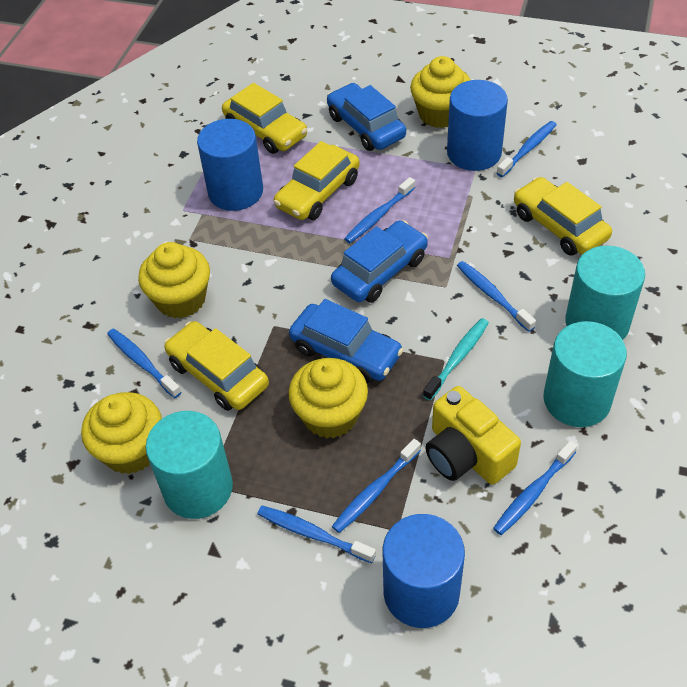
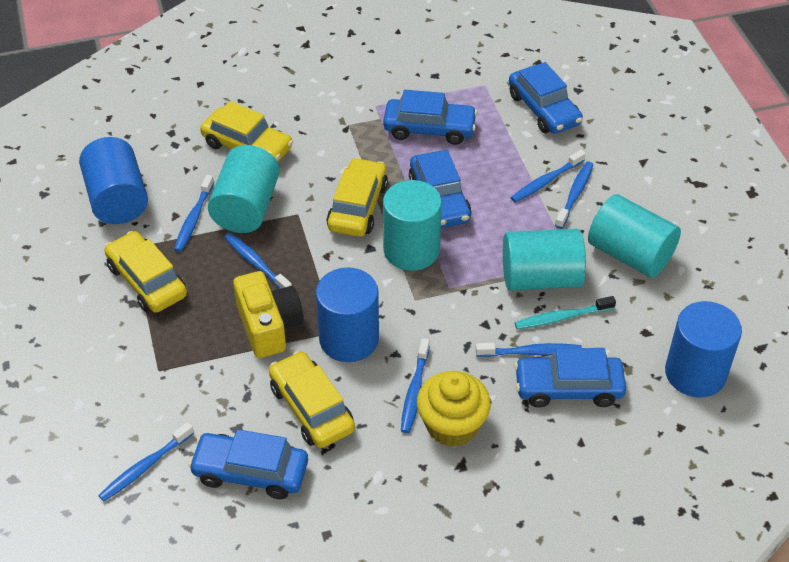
blue car: 3 -> 5
turquoise cylinder: 3 -> 4
yellow cupcake: 4 -> 1

